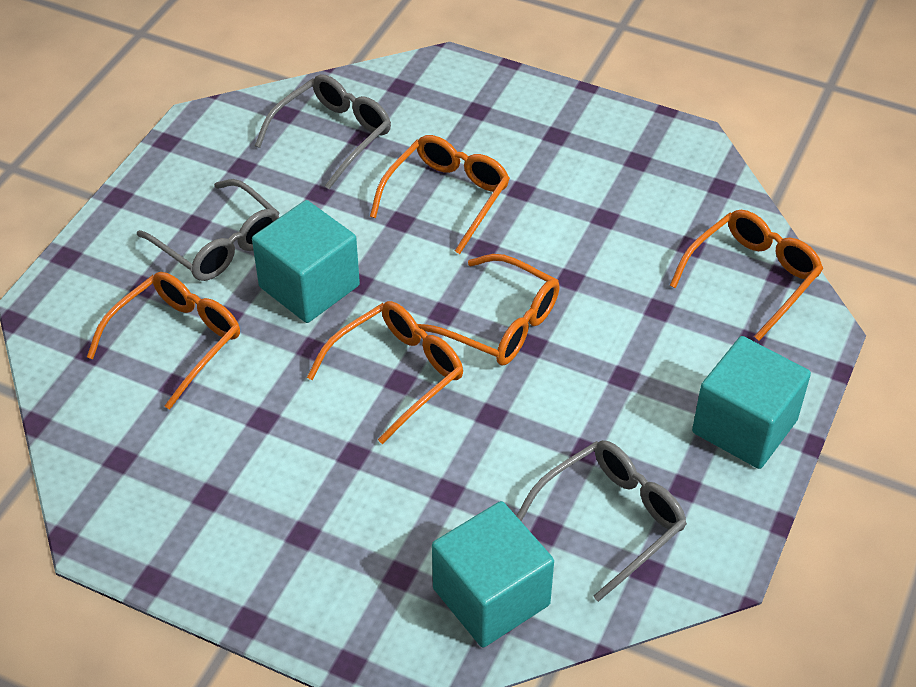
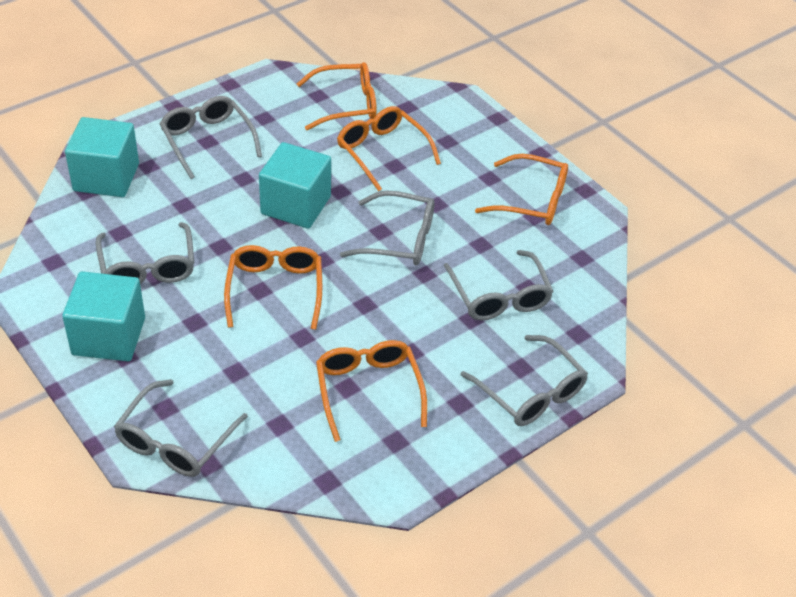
grey glasses: 3 -> 6

